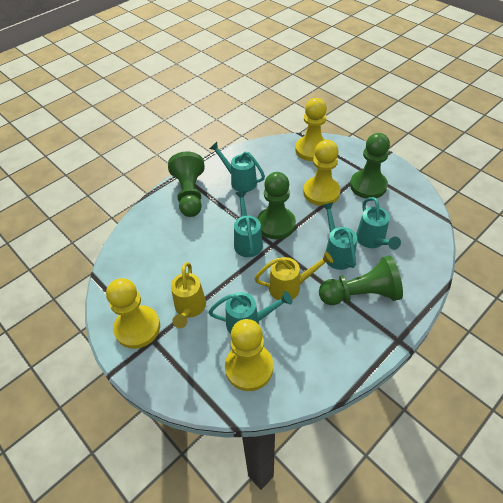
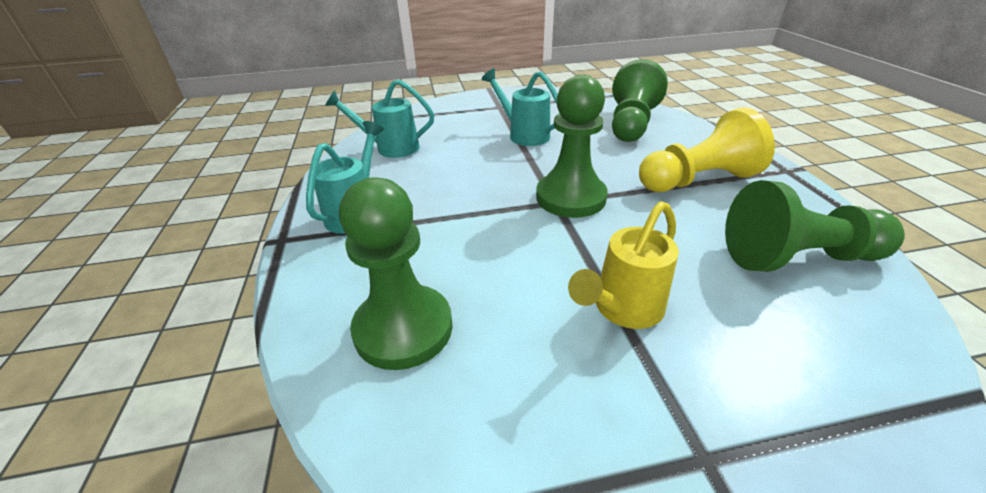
turquoise watering can: 5 -> 3
yellow pawn: 4 -> 1
yellow watering can: 2 -> 1

